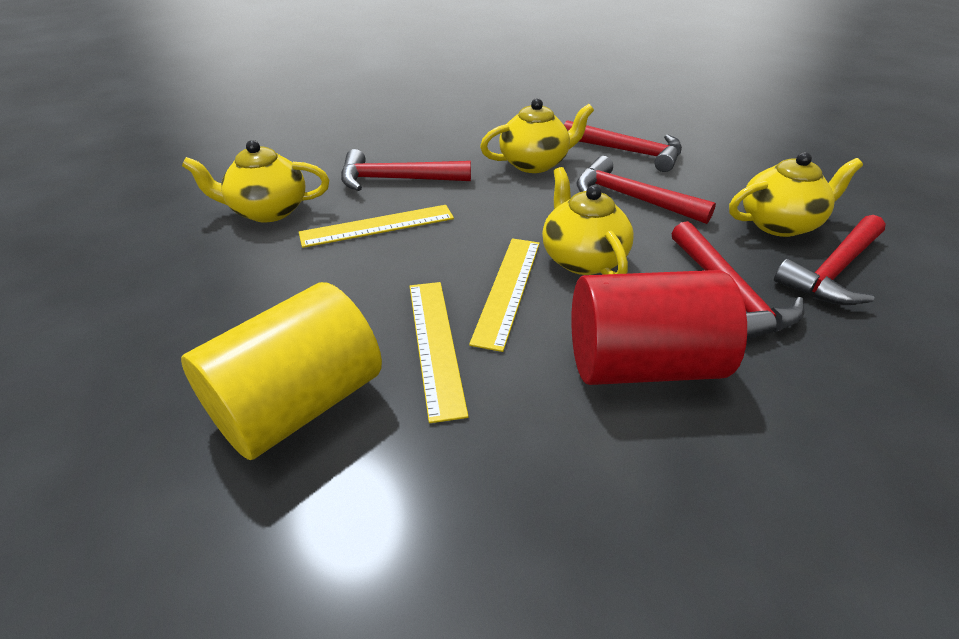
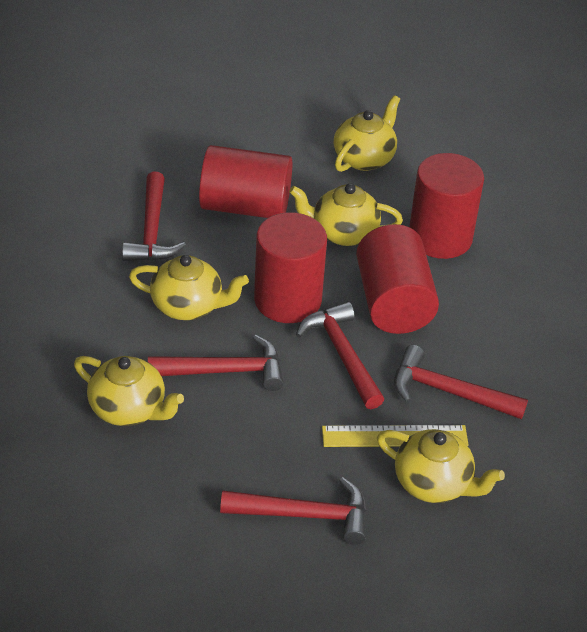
red cylinder: 1 -> 4
yellow cylinder: 1 -> 0
yellow ruler: 3 -> 1
yellow teapot: 4 -> 5

